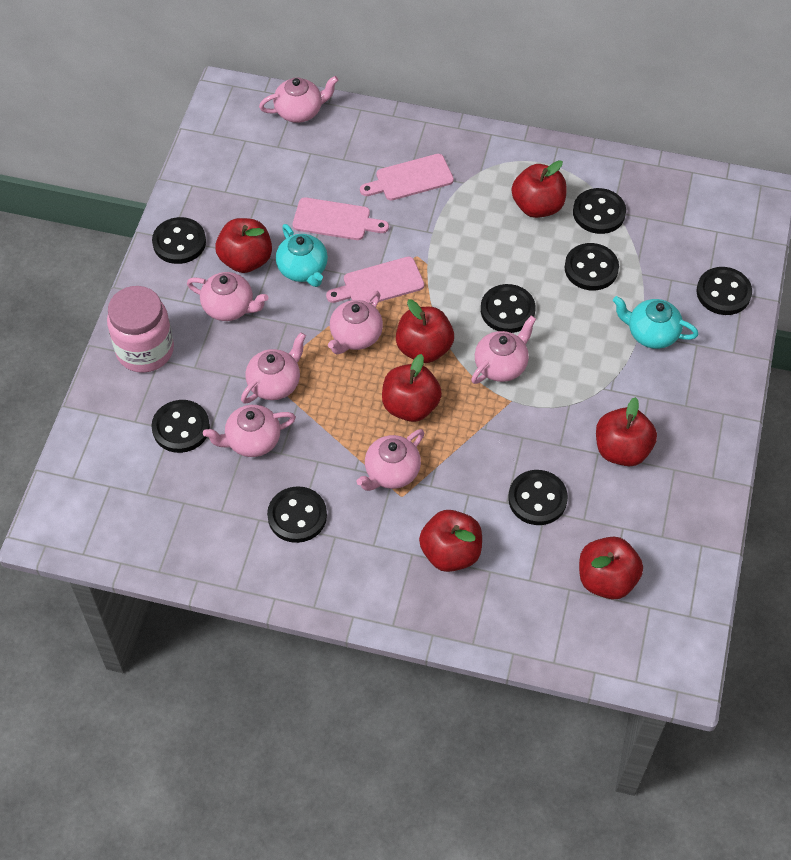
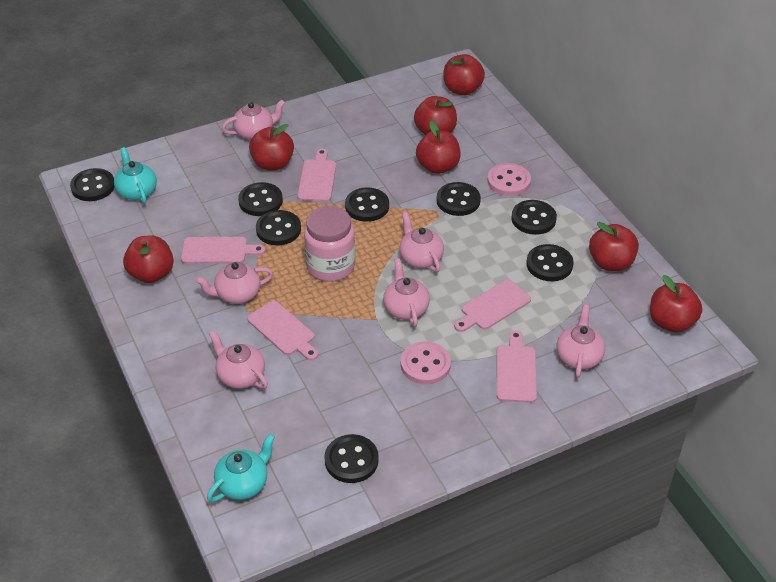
pink button: 0 -> 2
pink cutting board: 3 -> 5
pink teapot: 7 -> 6

